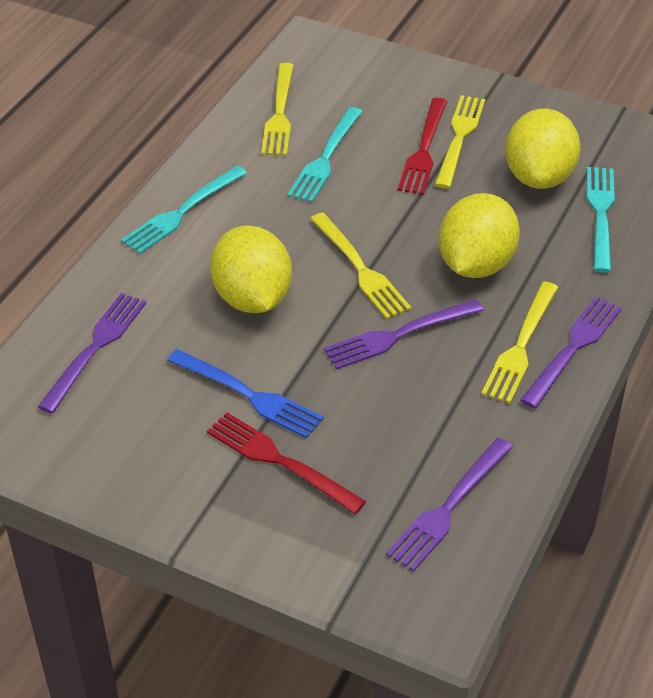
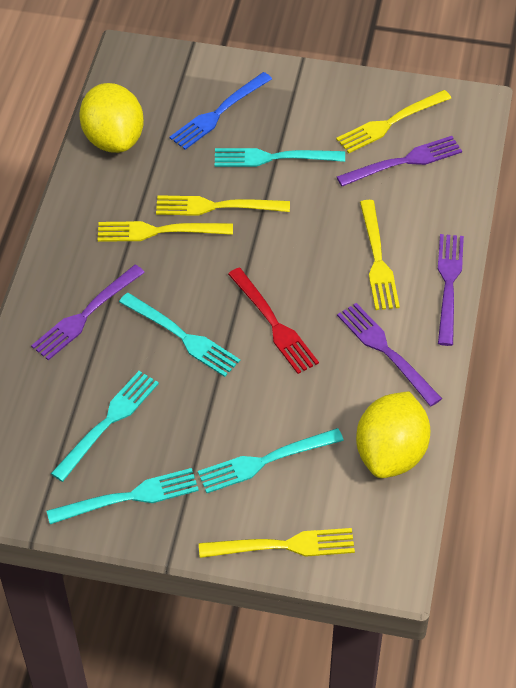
red fork: 2 -> 1
turquoise fork: 3 -> 5
yellow fork: 4 -> 5
yellow lemon: 3 -> 2

